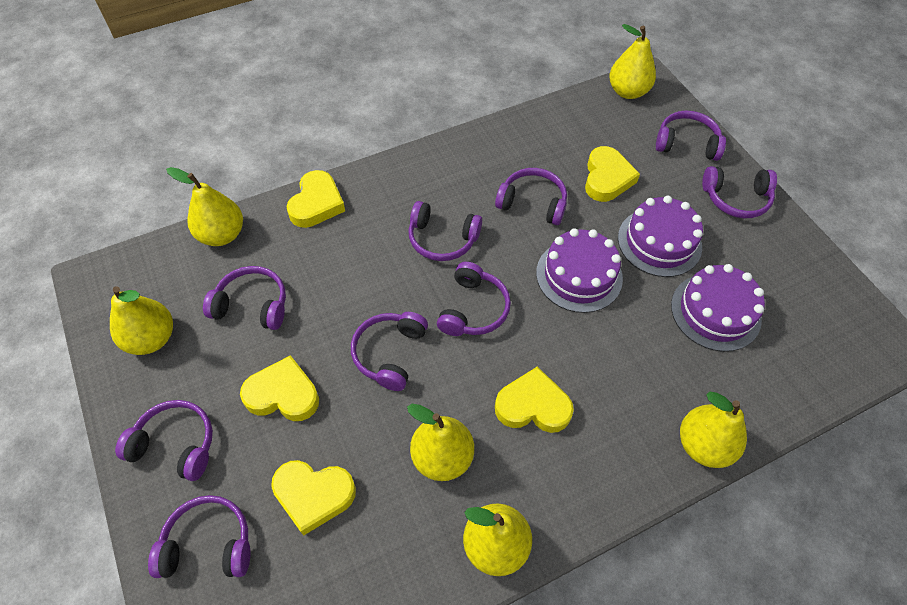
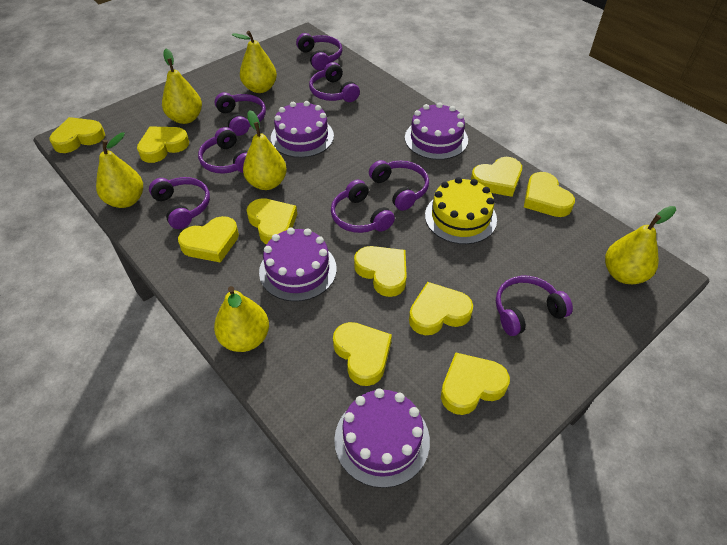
purple cake: 3 -> 4
purple headphones: 9 -> 8
yellow cake: 0 -> 1
yellow heart: 5 -> 10

